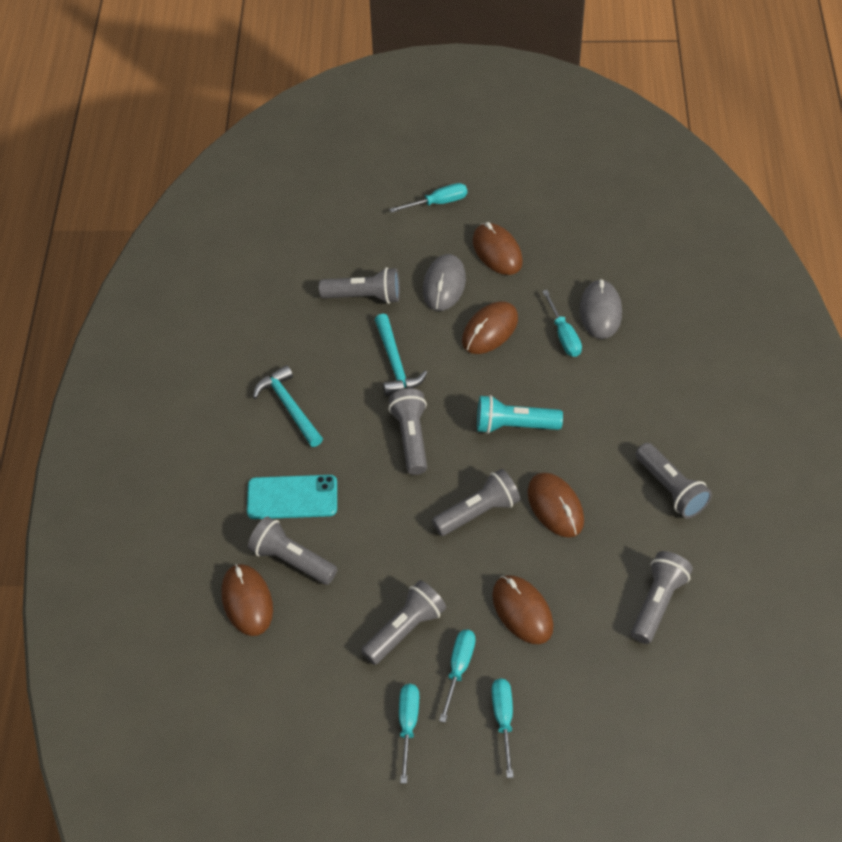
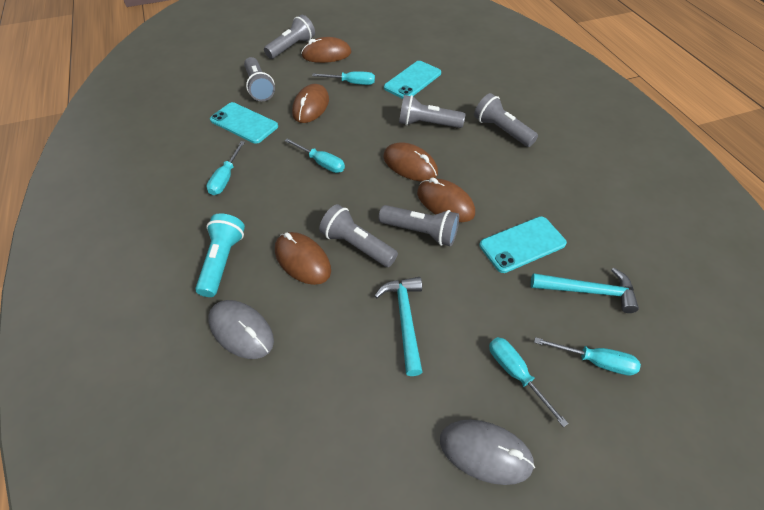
grey flashlight: 7 -> 6
turquoise phone: 1 -> 3

